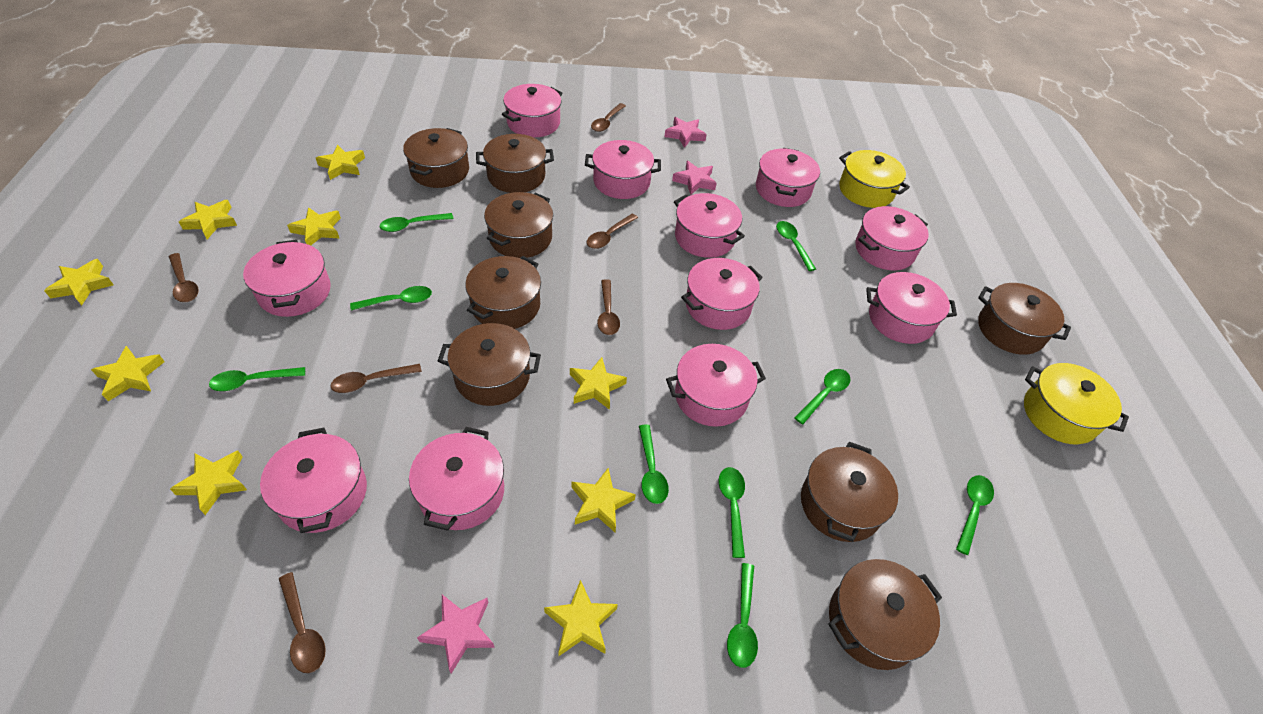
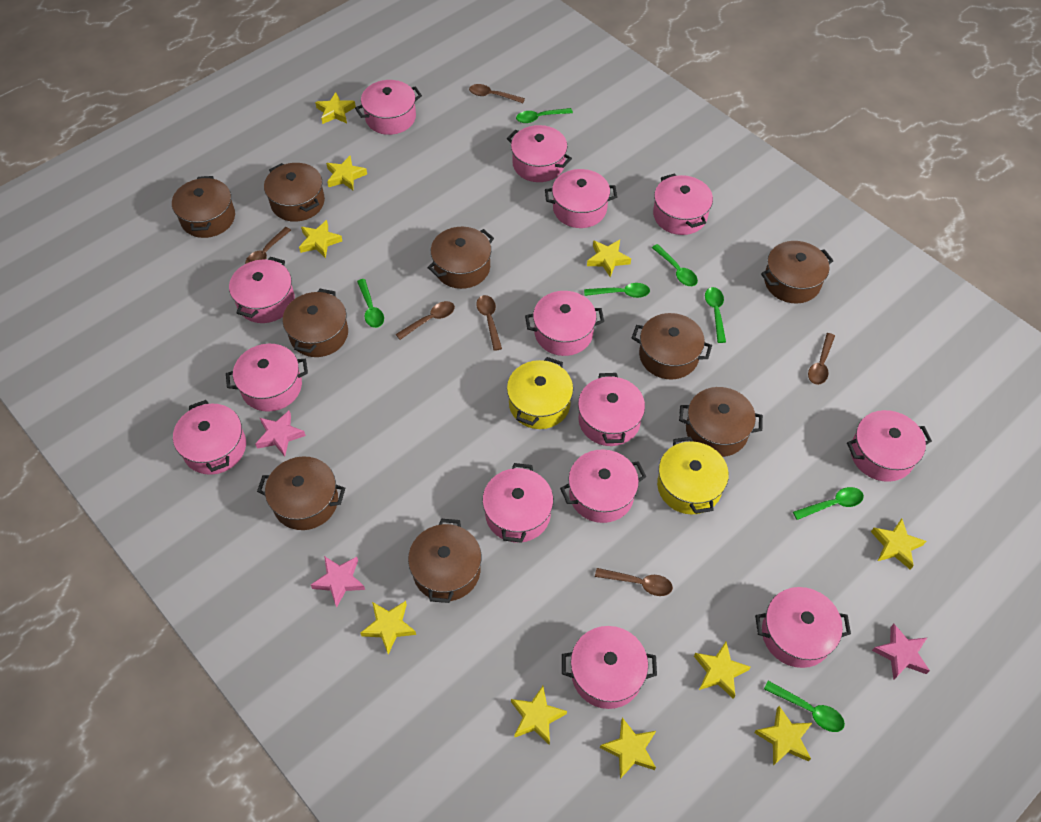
brown pot: 8 -> 9
green spoon: 9 -> 7
pink pot: 11 -> 14
yellow star: 9 -> 10

